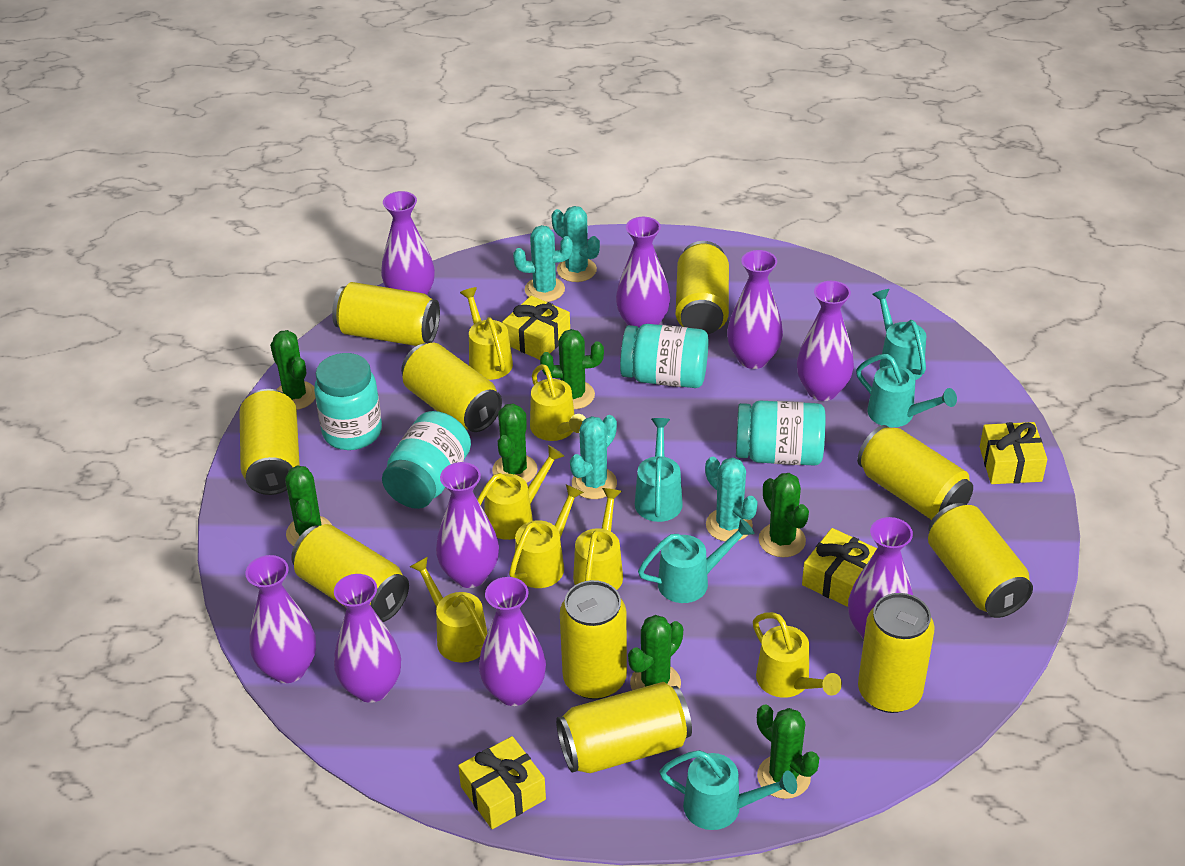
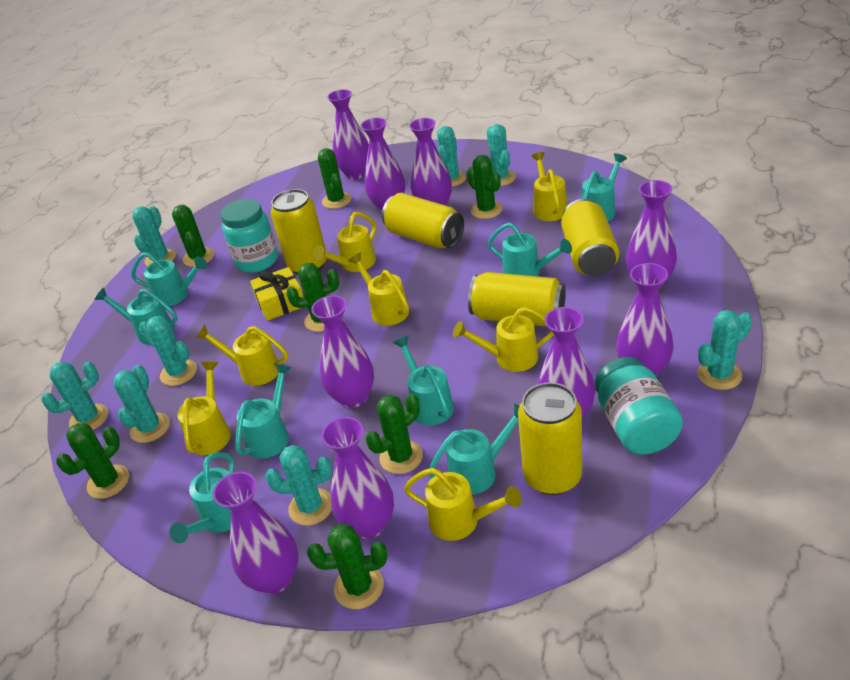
turquoise cactus: 4 -> 8
turquoise jar: 4 -> 2
turquoise watering can: 5 -> 8
yellow can: 10 -> 5
yellow gift: 4 -> 1

